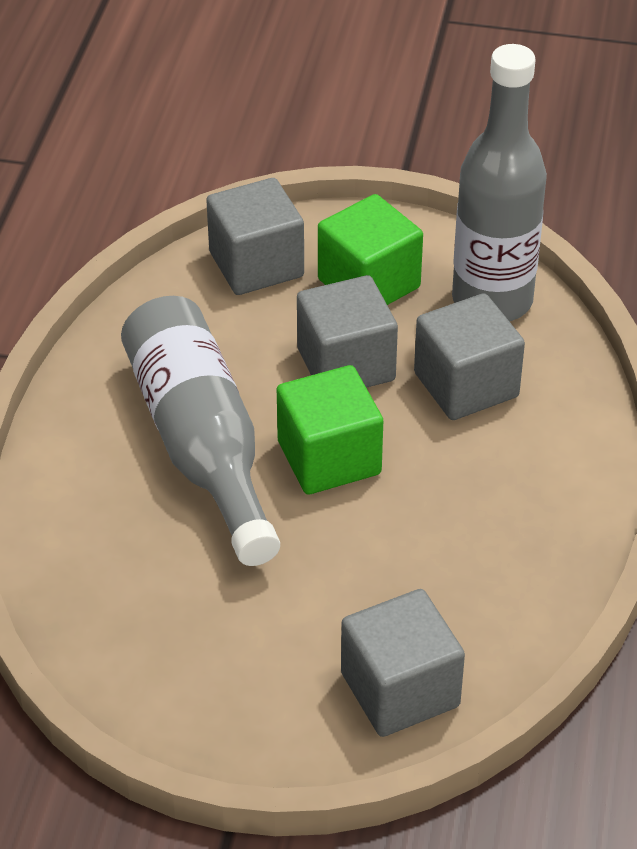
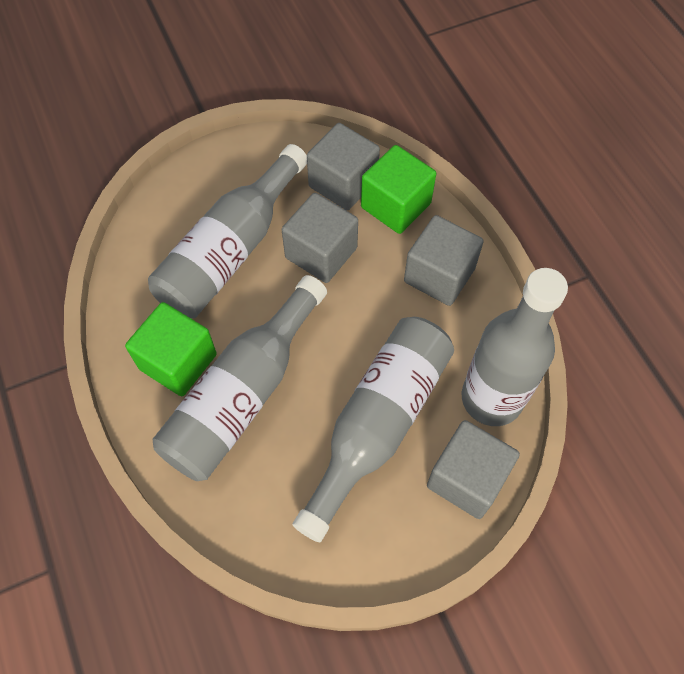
grey bottle: 2 -> 4

